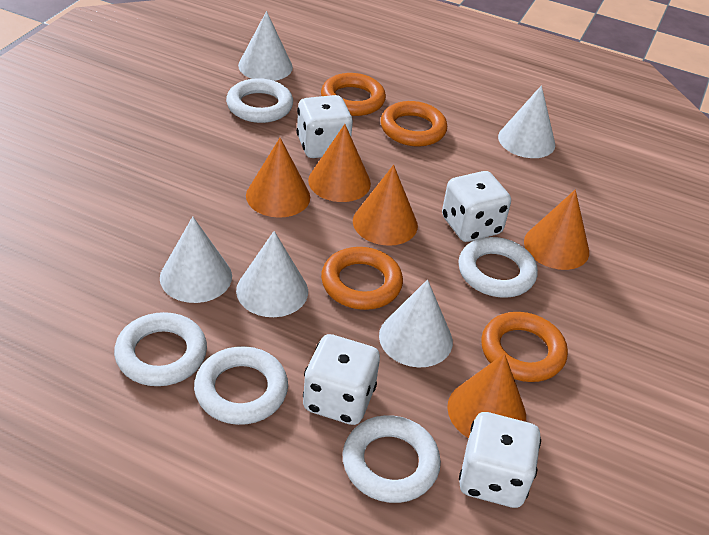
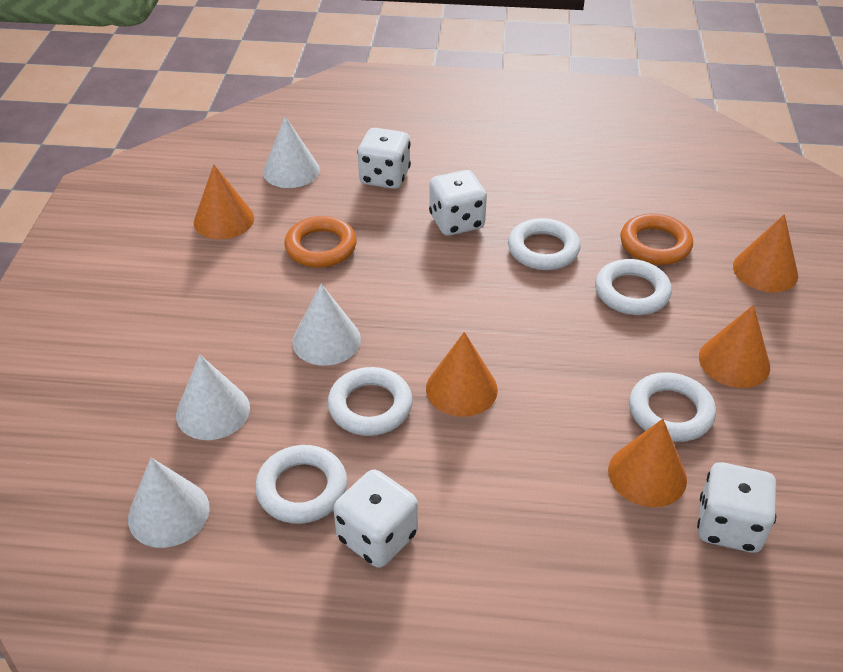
orange ring: 4 -> 2
white cone: 5 -> 4

